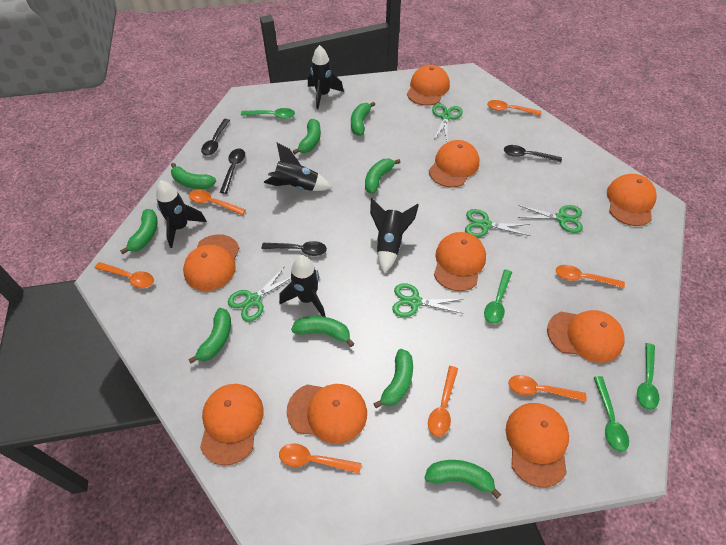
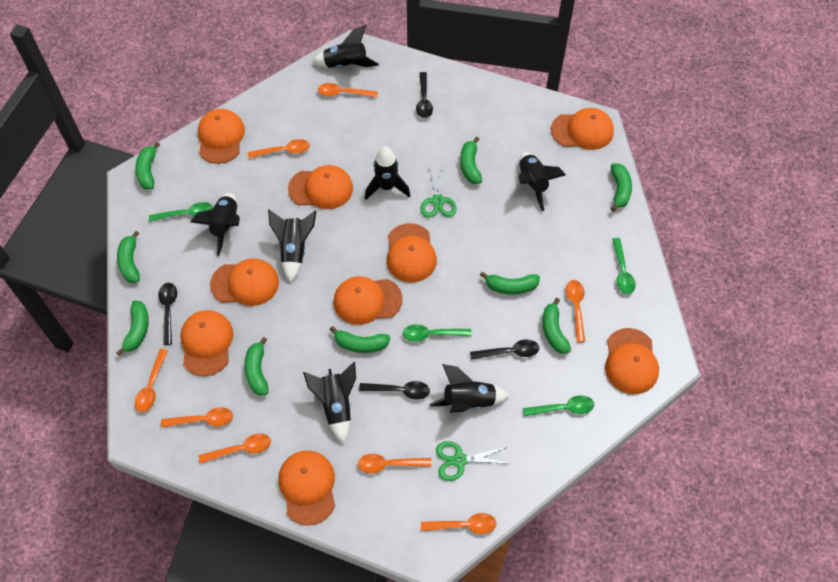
black rocket: 5 -> 7
green scissors: 5 -> 2
orange spoon: 7 -> 8

